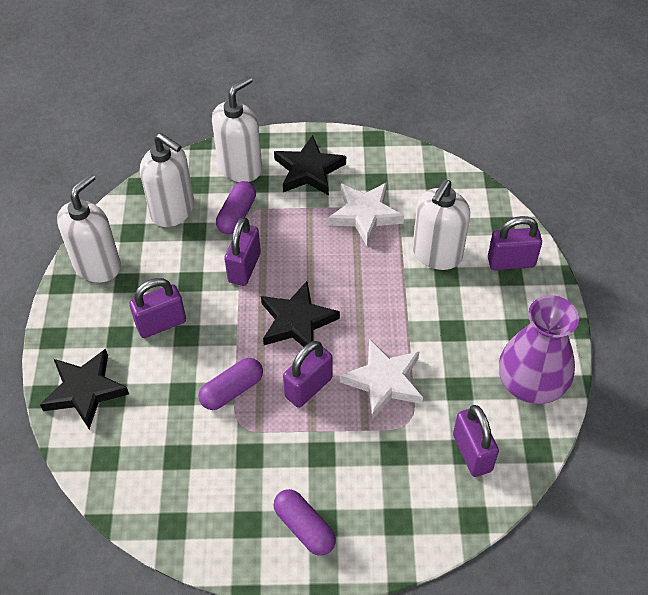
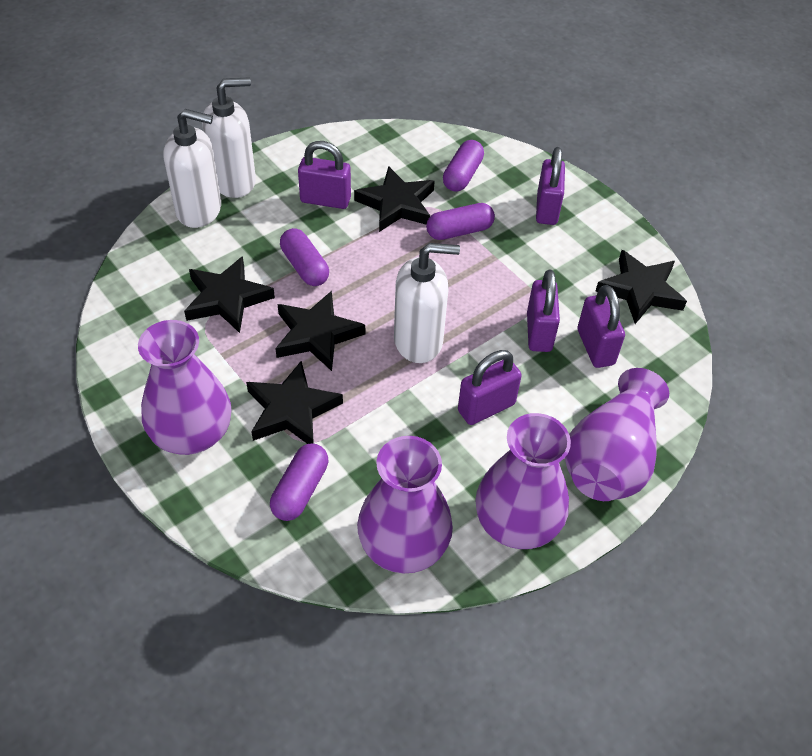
black star: 3 -> 5
purple capsule: 3 -> 4
purple vase: 1 -> 4
white soap dispenser: 4 -> 3
white star: 2 -> 0

